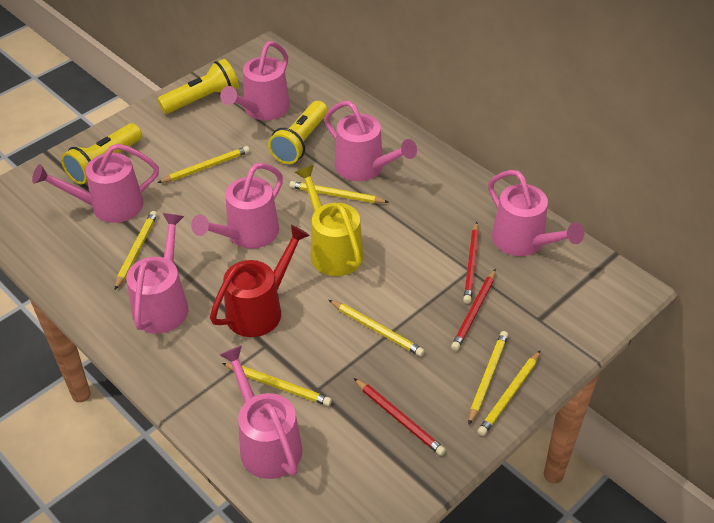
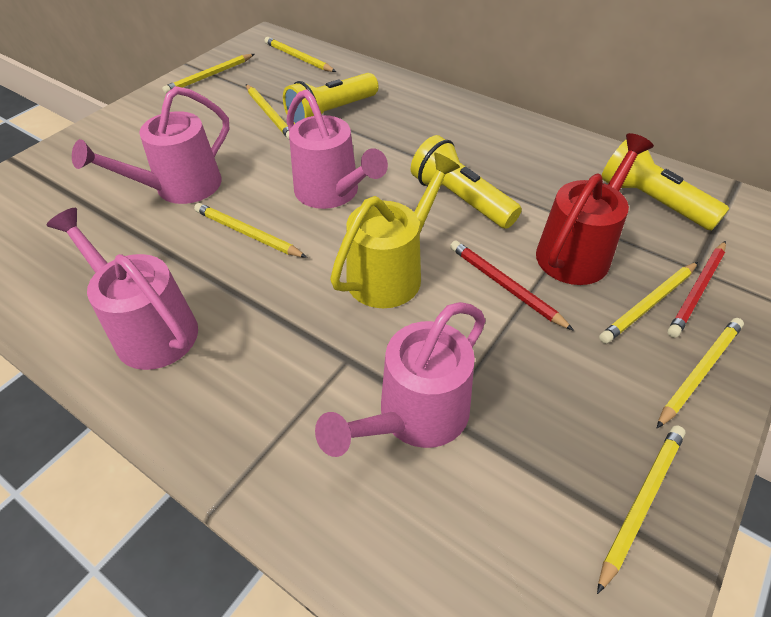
pink watering can: 7 -> 4
red pencil: 3 -> 2

